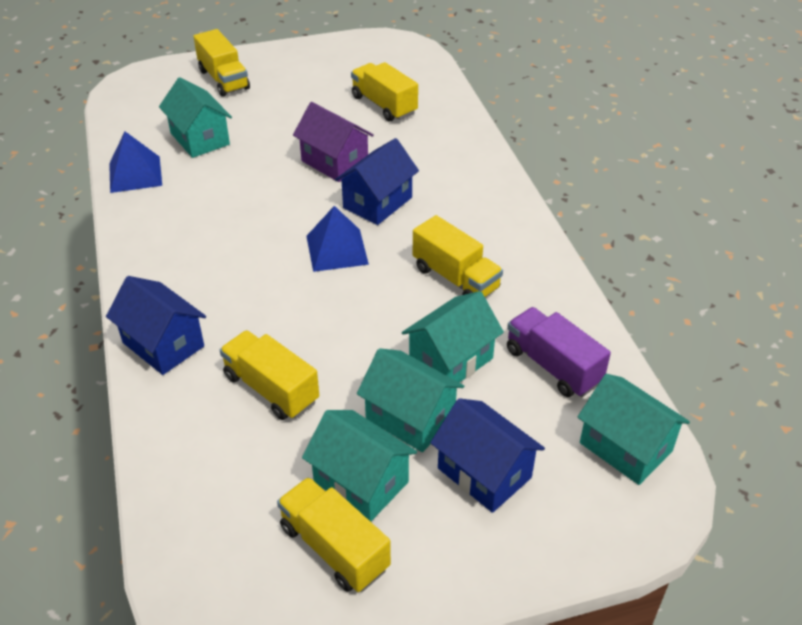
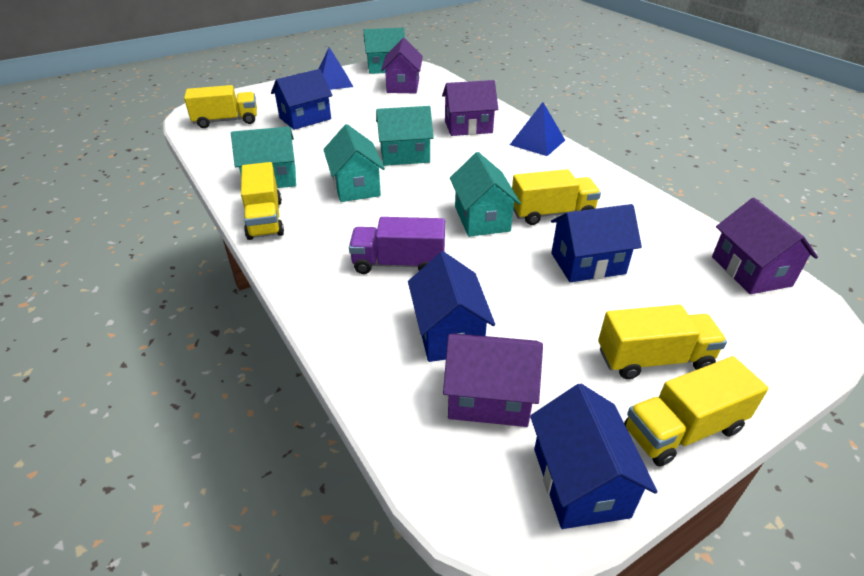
blue house: 3 -> 4
purple house: 1 -> 4

